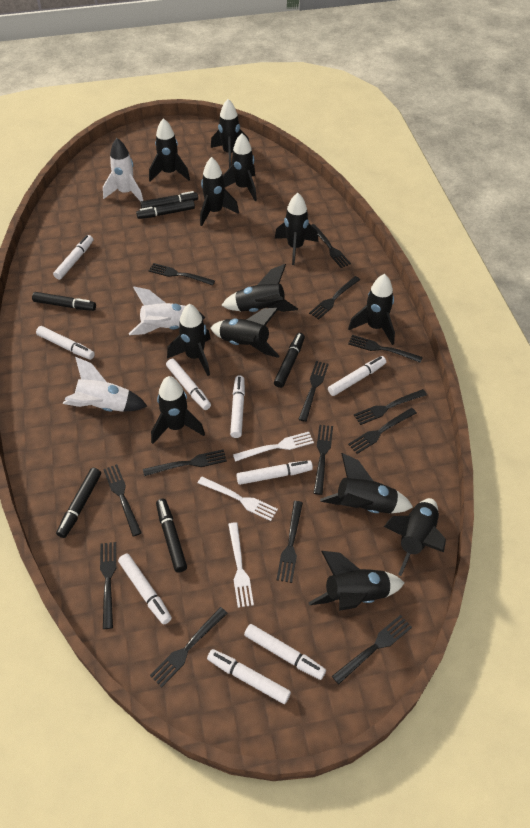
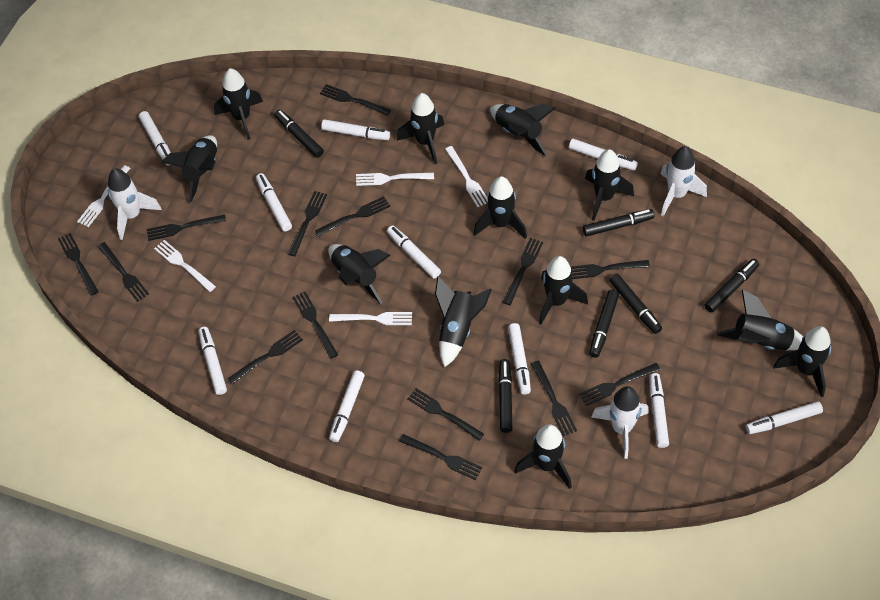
black rocket: 13 -> 12
white fork: 3 -> 5
white marker: 9 -> 10

